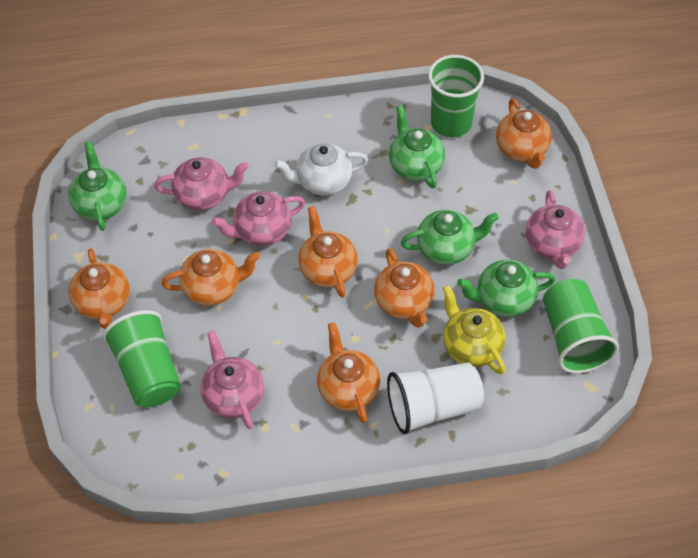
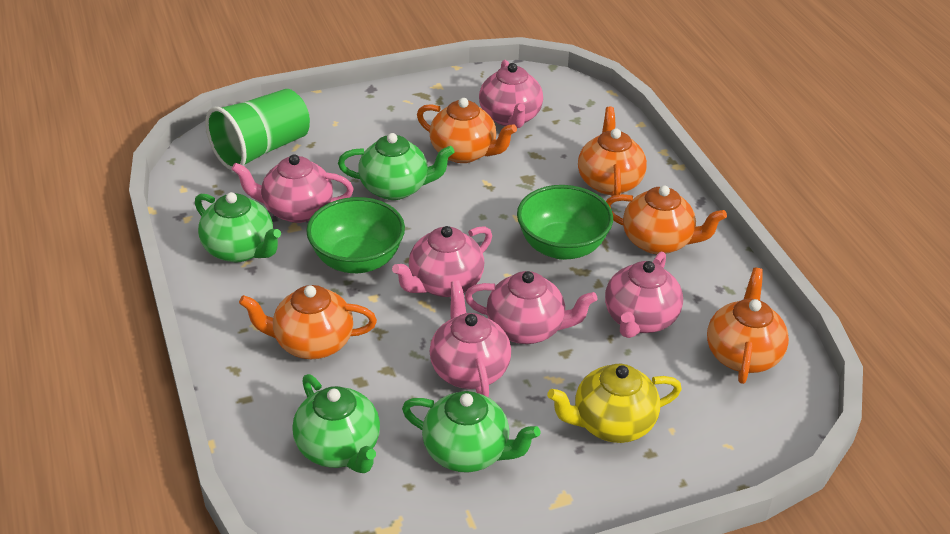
green bowl: 0 -> 2
green cup: 3 -> 1
orange teapot: 6 -> 5
pink teapot: 4 -> 6
white cup: 1 -> 0
white teapot: 1 -> 0

